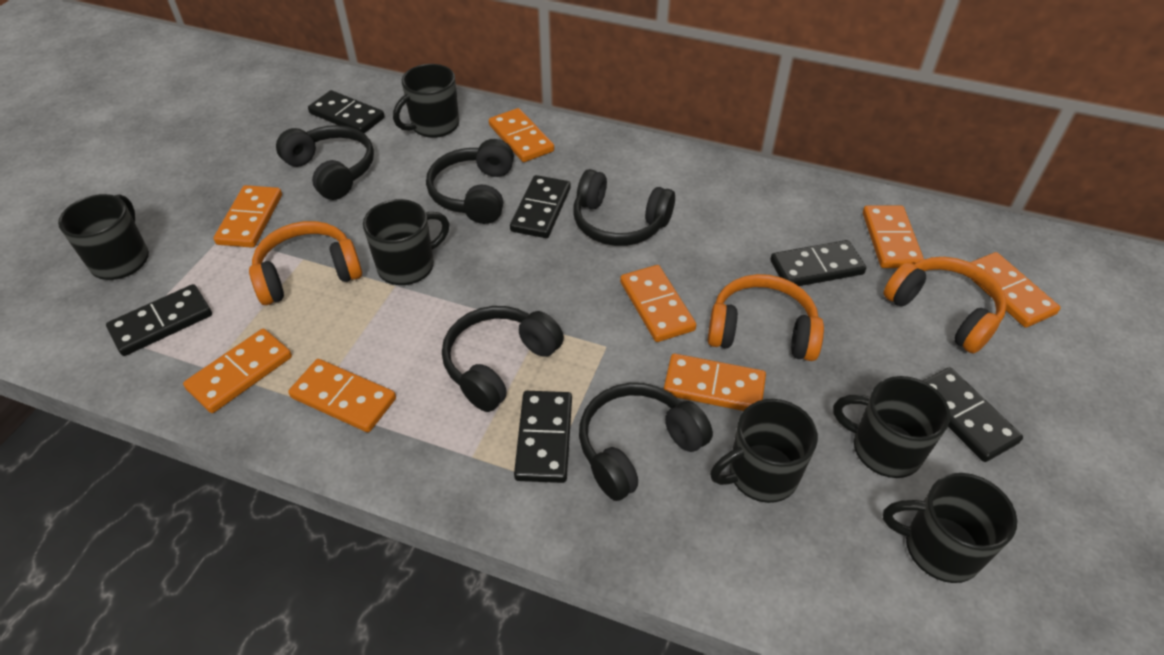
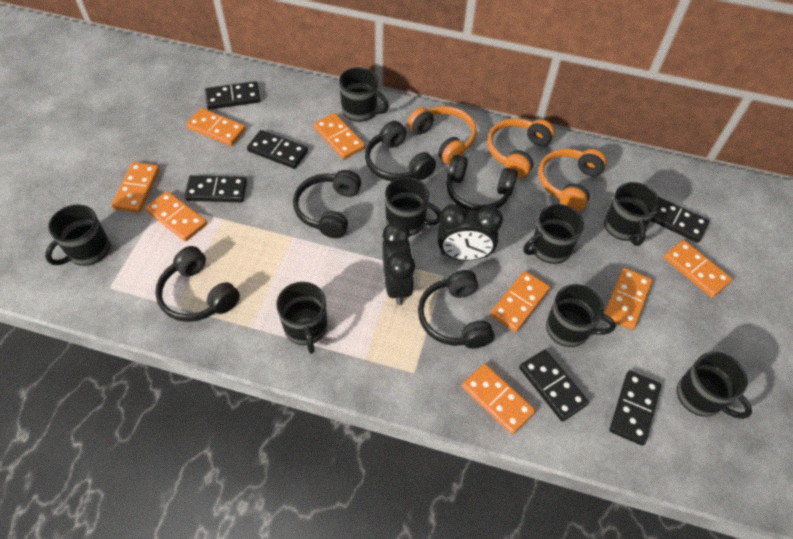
black clock: 0 -> 2
black mug: 6 -> 8

